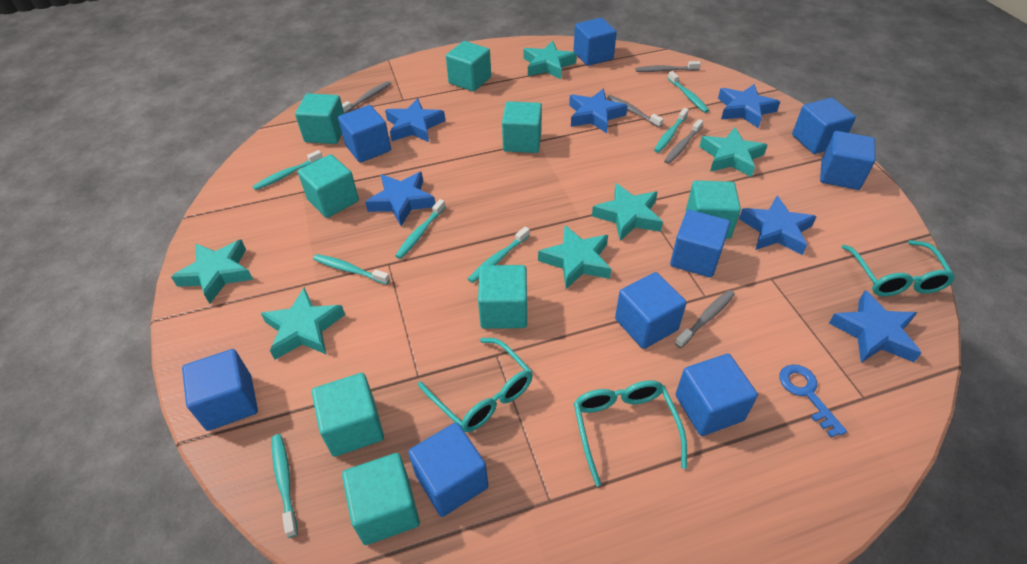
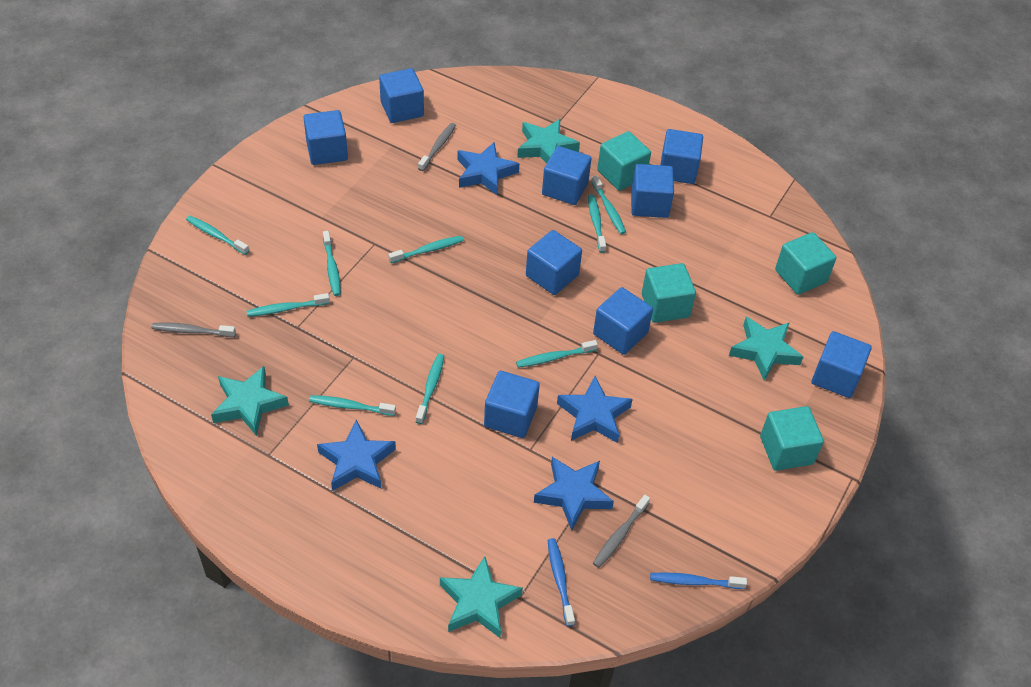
blue key: 1 -> 0
blue star: 6 -> 4
blue toothbrush: 0 -> 2
grey toothbrush: 5 -> 3
turquoise cube: 8 -> 4
turquoise glasses: 3 -> 0
turquoise star: 6 -> 4
turquoise toothbrush: 7 -> 9

